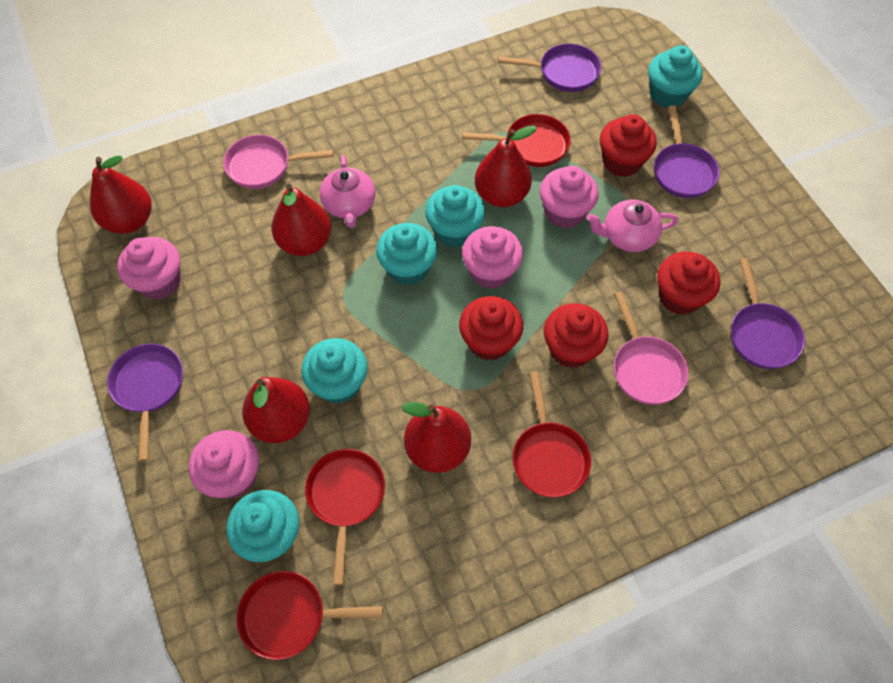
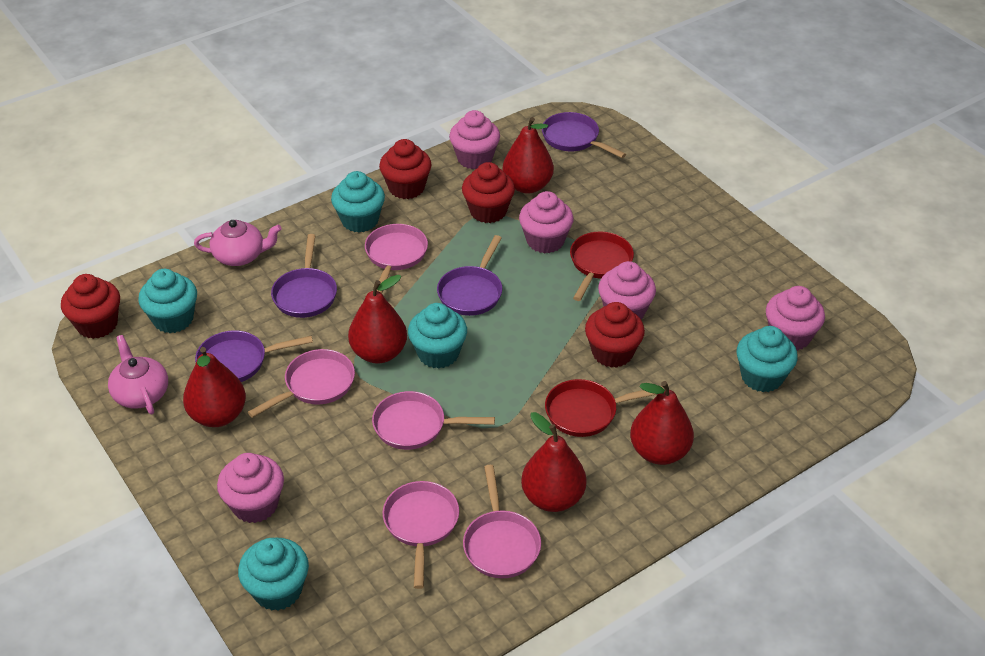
pink cupcake: 4 -> 5
pink pan: 2 -> 5
red pan: 4 -> 2

